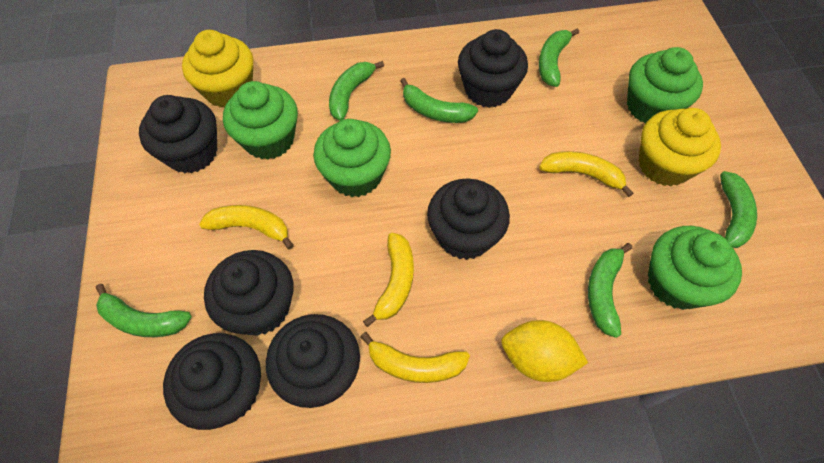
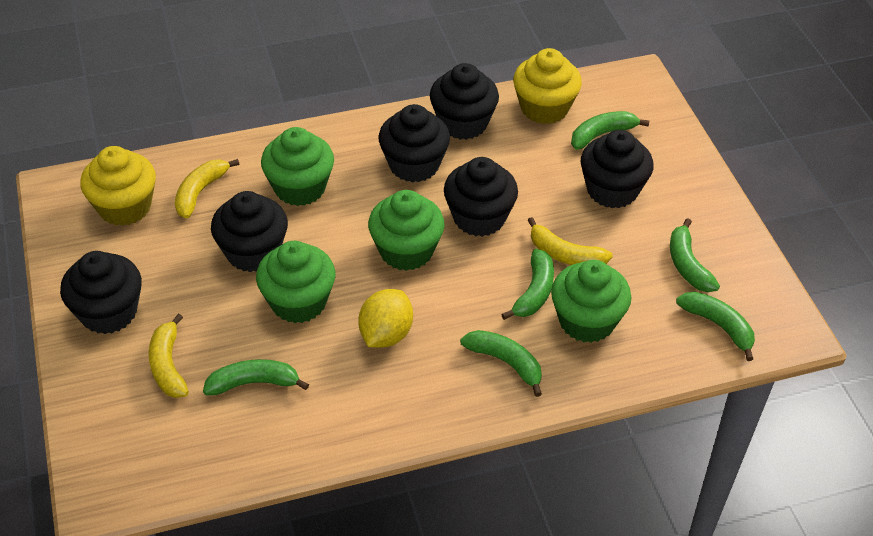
yellow banana: 4 -> 3

